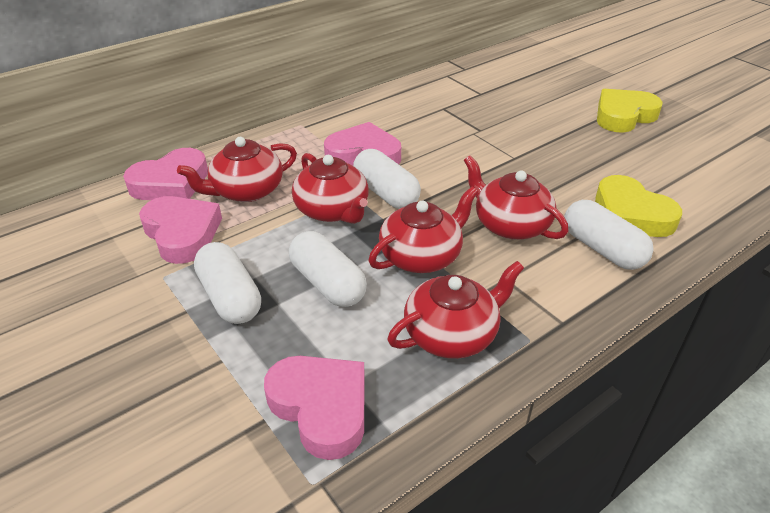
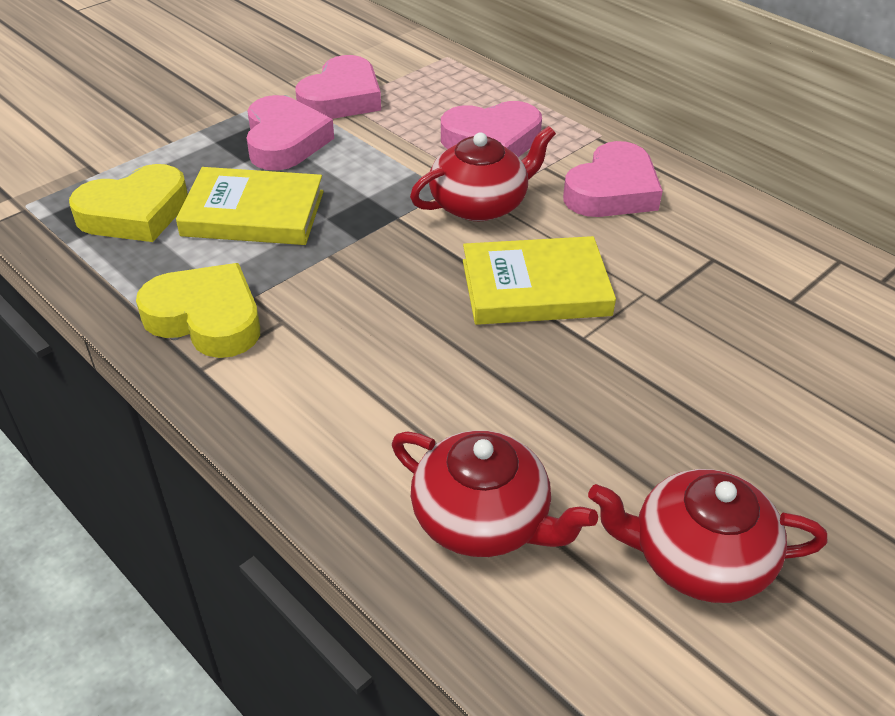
red teapot: 5 -> 3
white capsule: 4 -> 0
yellow book: 0 -> 2

